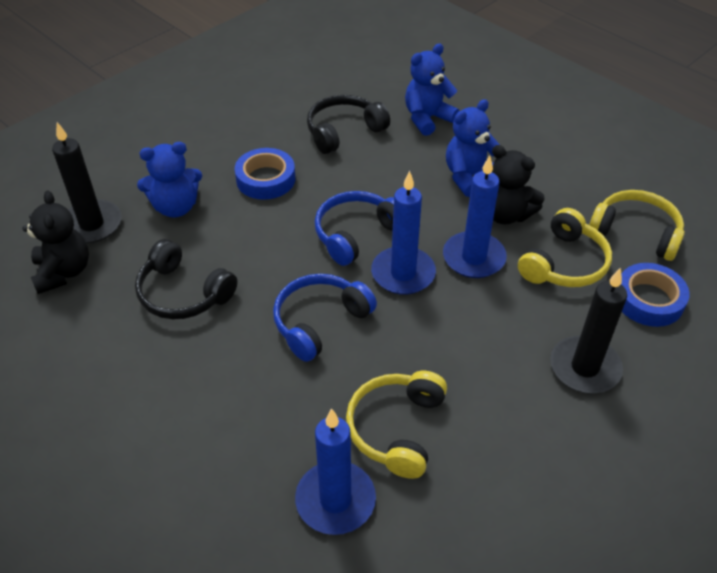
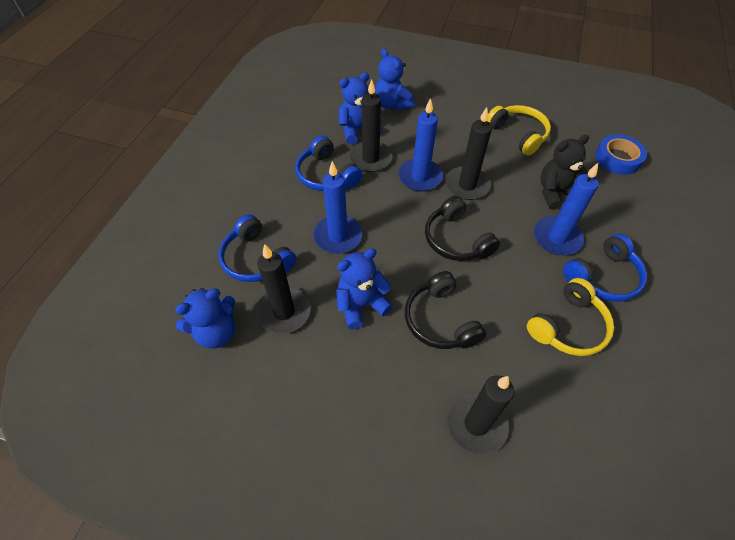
black candle: 2 -> 4
black teddy bear: 2 -> 1
blue headphones: 2 -> 3
blue tape: 2 -> 1
blue teddy bear: 3 -> 4
yellow headphones: 3 -> 2

